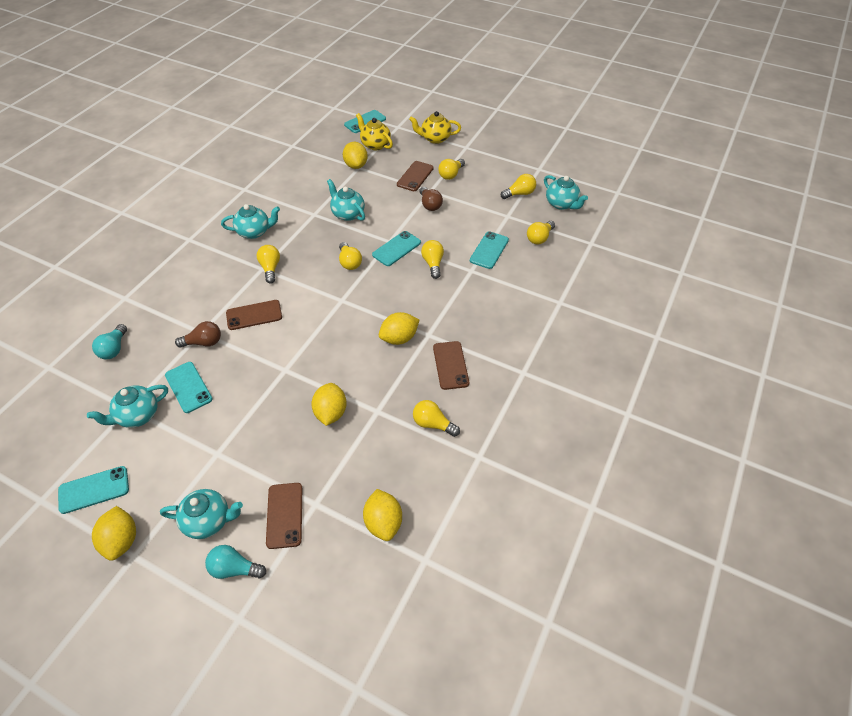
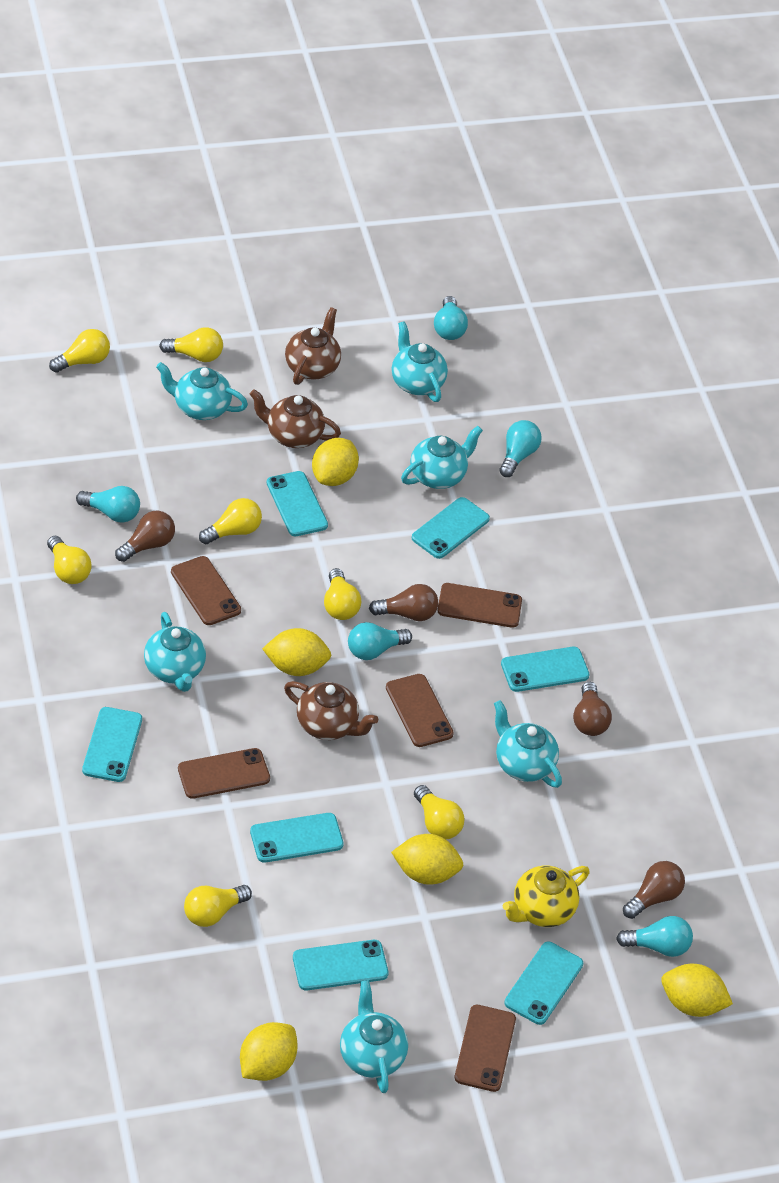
brown light bulb: 2 -> 4
brown phone: 4 -> 5
brown teapot: 0 -> 3
turquoise light bulb: 2 -> 5
turquoise phone: 5 -> 7
turquoise teapot: 5 -> 6
yellow teapot: 2 -> 1

